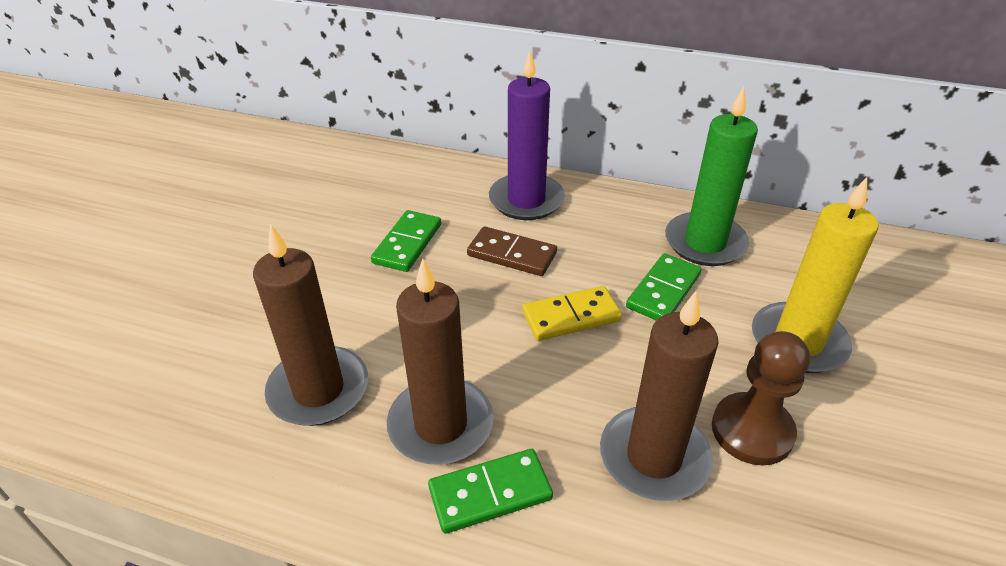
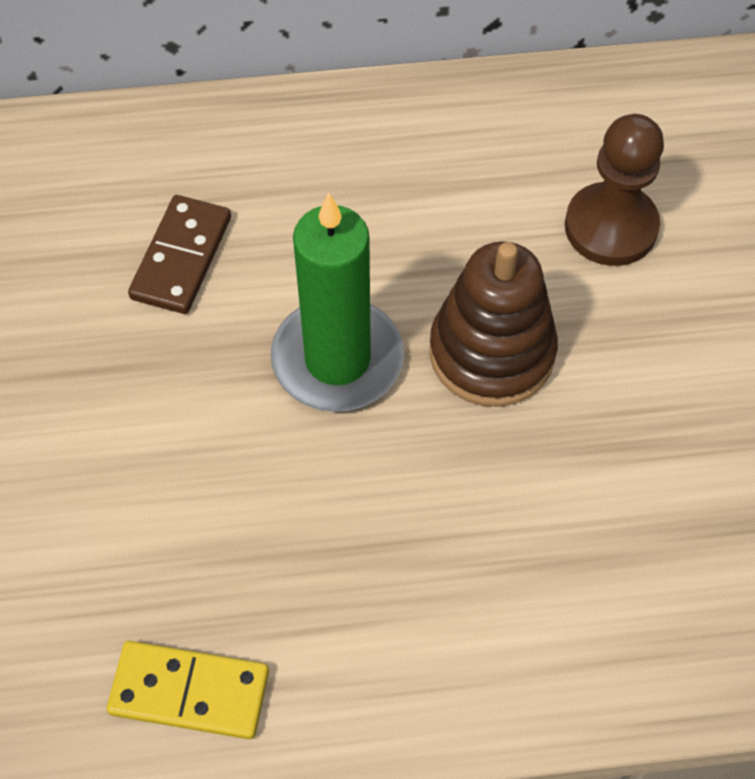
brown candle: 3 -> 0
brown stacking toy: 0 -> 1
green domino: 3 -> 0
purple candle: 1 -> 0
yellow candle: 1 -> 0

